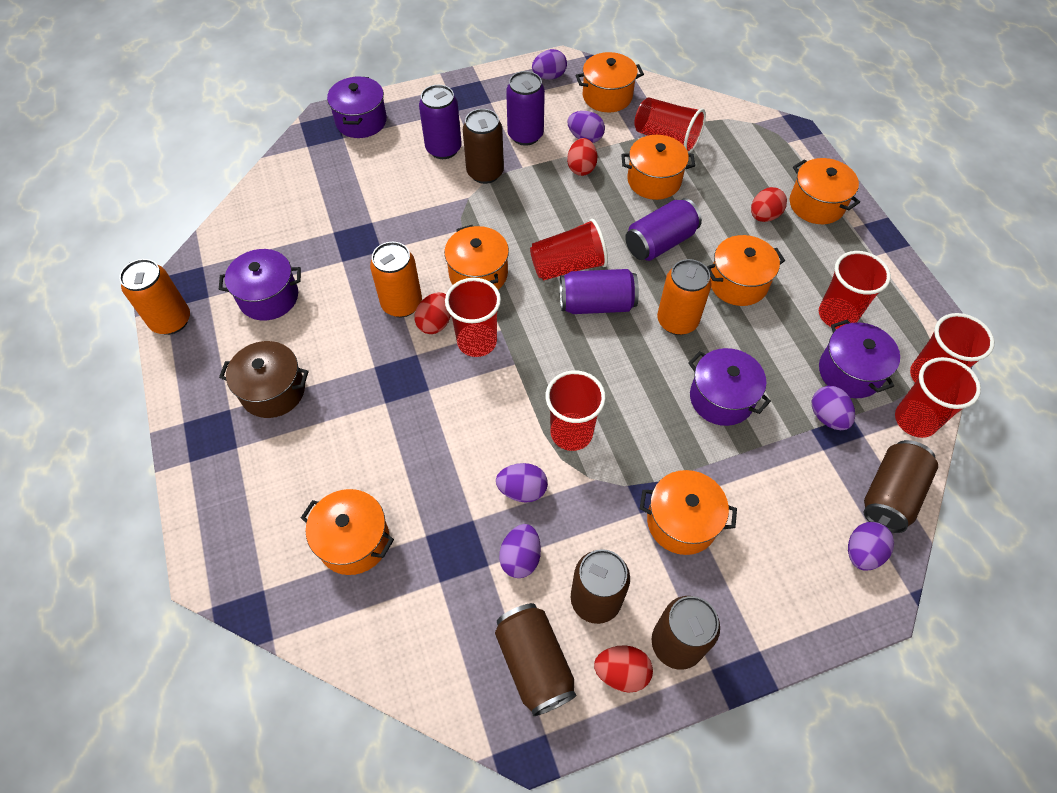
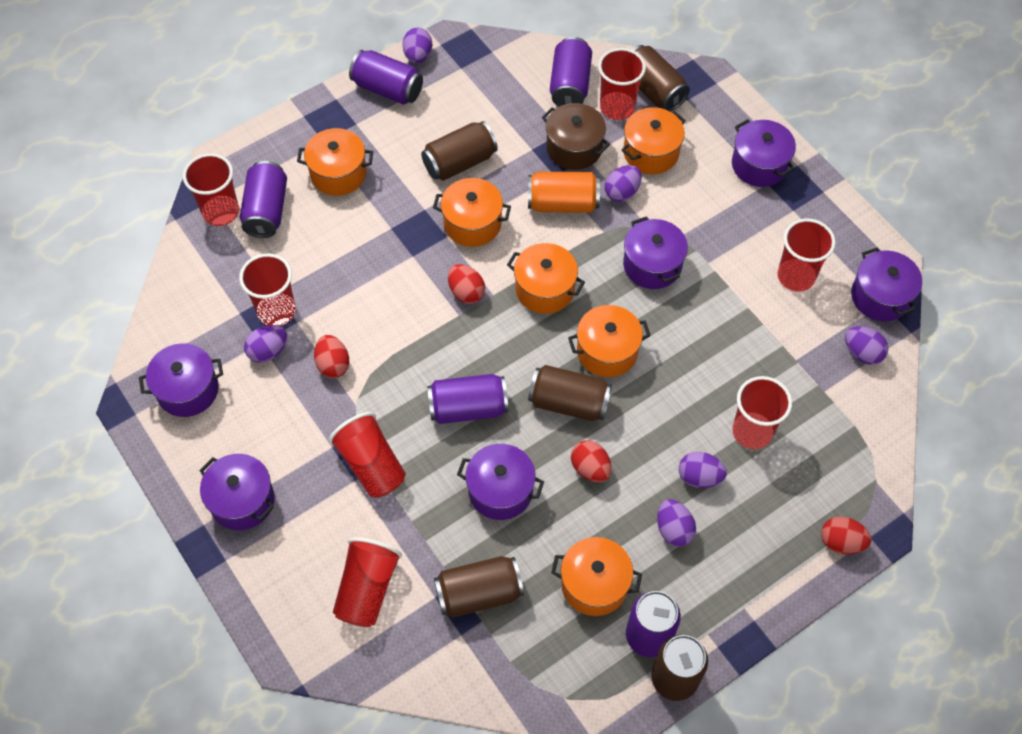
orange can: 3 -> 1
orange pot: 7 -> 6
purple can: 4 -> 5
purple pot: 4 -> 6

